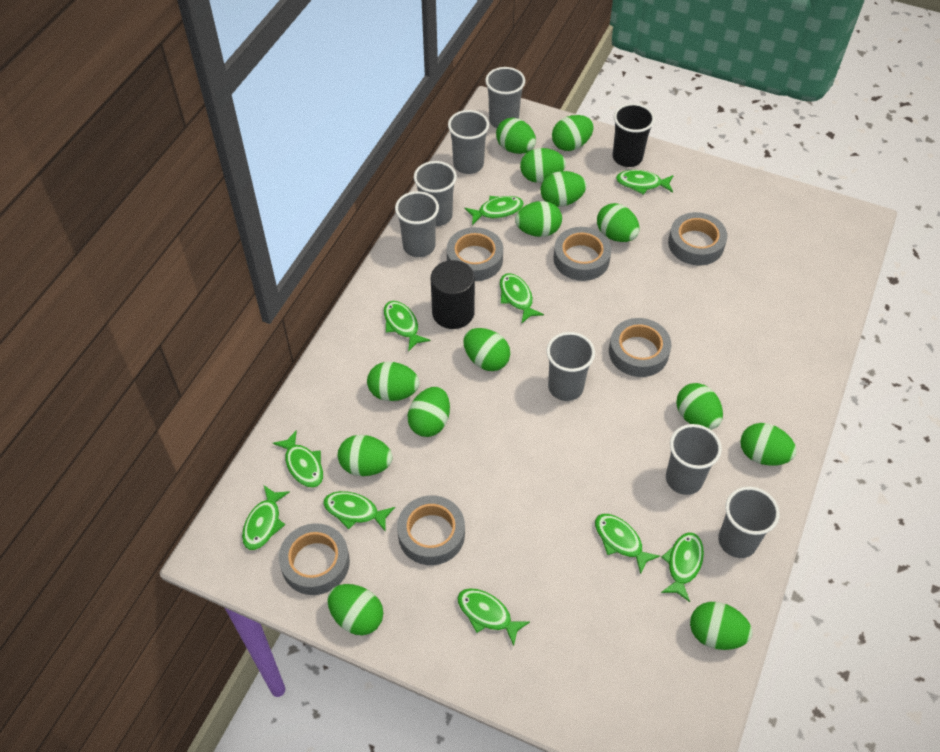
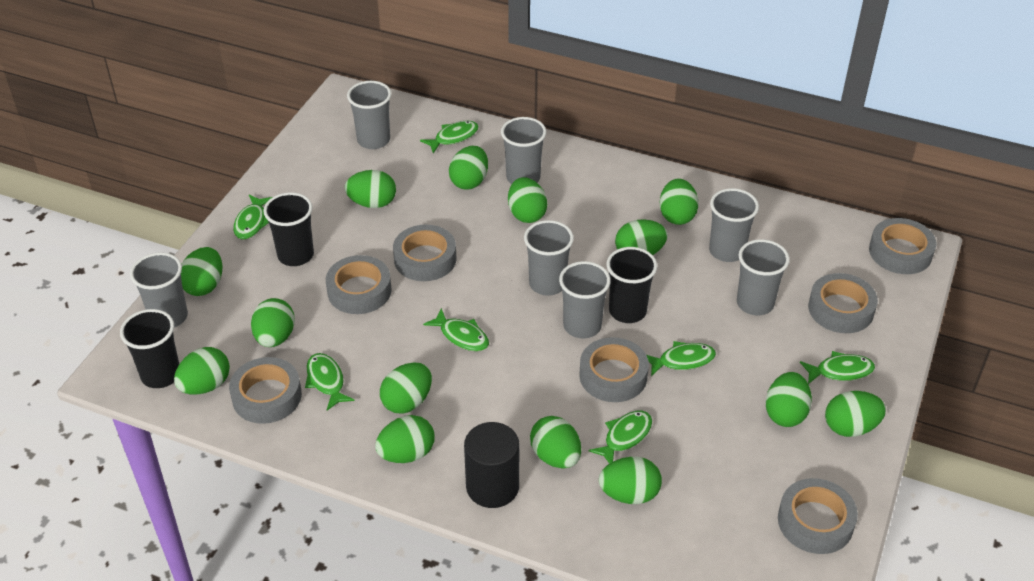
black cup: 1 -> 3
green fish: 10 -> 7
grey tape: 6 -> 7

